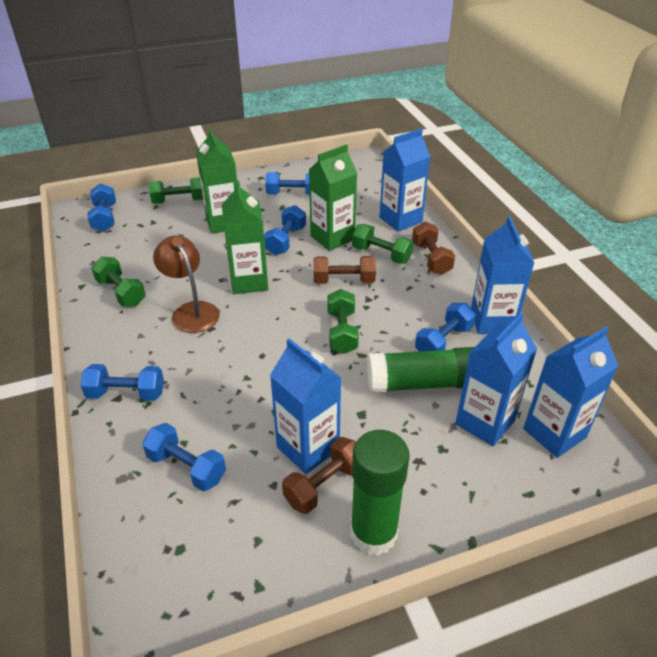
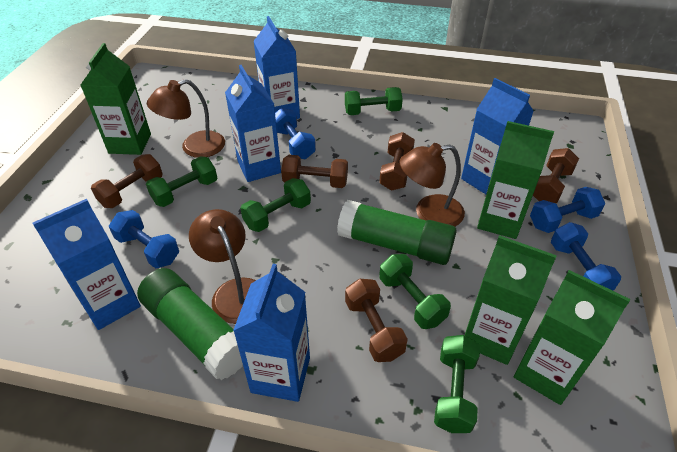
blue dumbbell: 6 -> 4
brown dumbbell: 3 -> 5
brown lamp: 1 -> 3
green carton: 3 -> 4
green dumbbell: 4 -> 5

